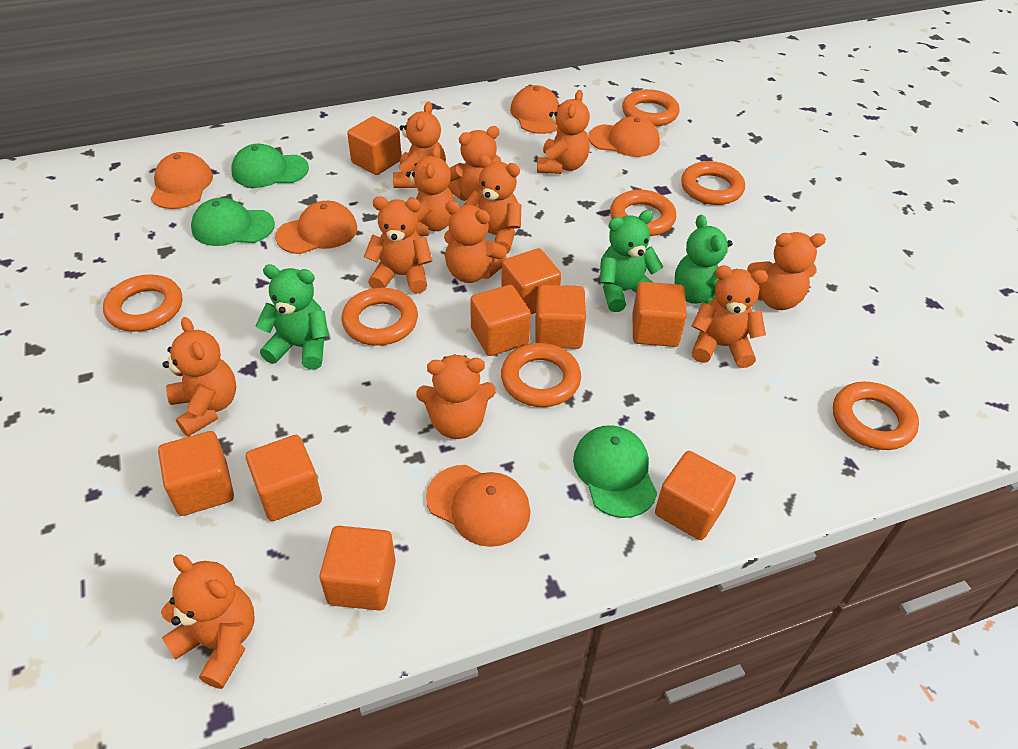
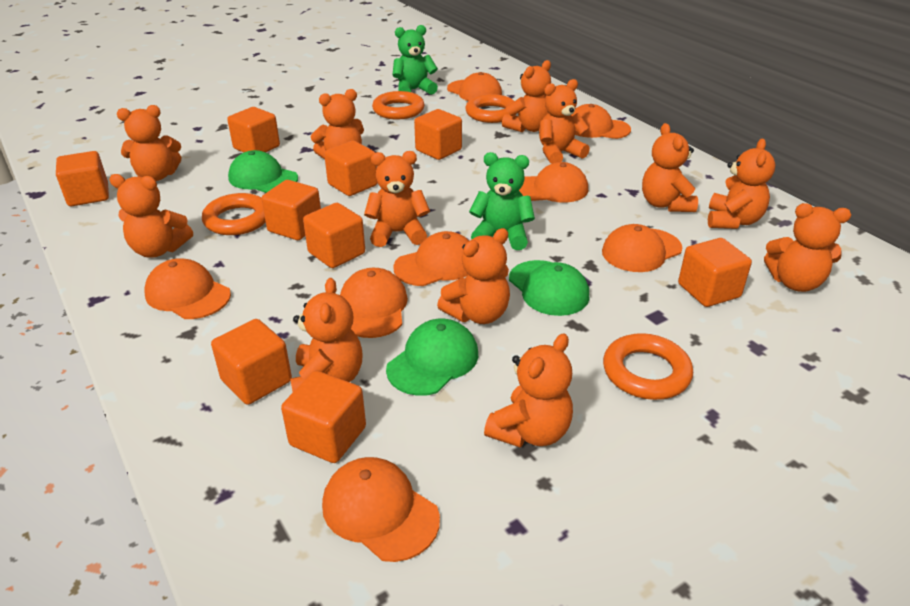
green teddy bear: 3 -> 2
orange cap: 5 -> 8
orange ring: 7 -> 4

